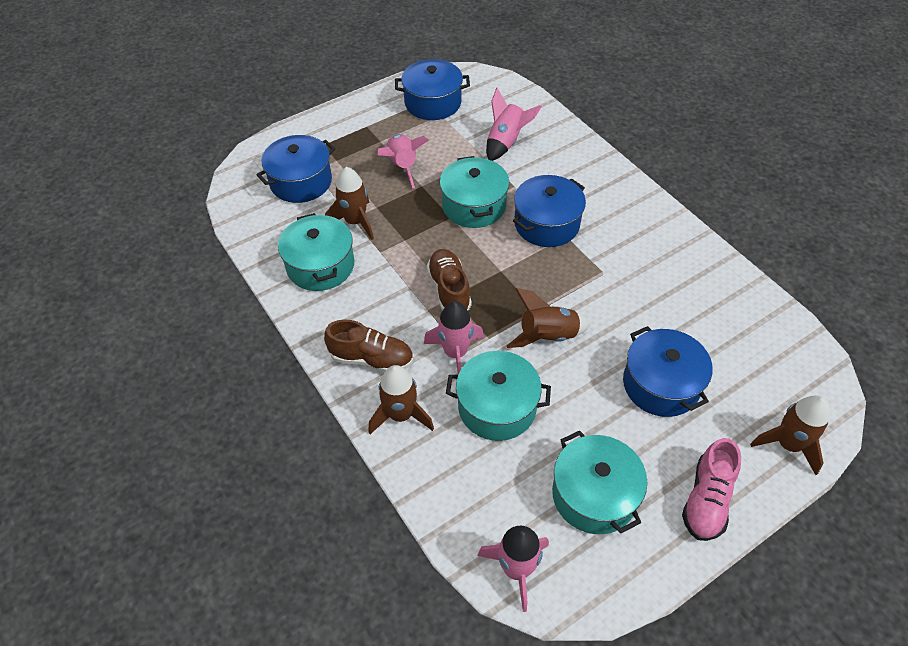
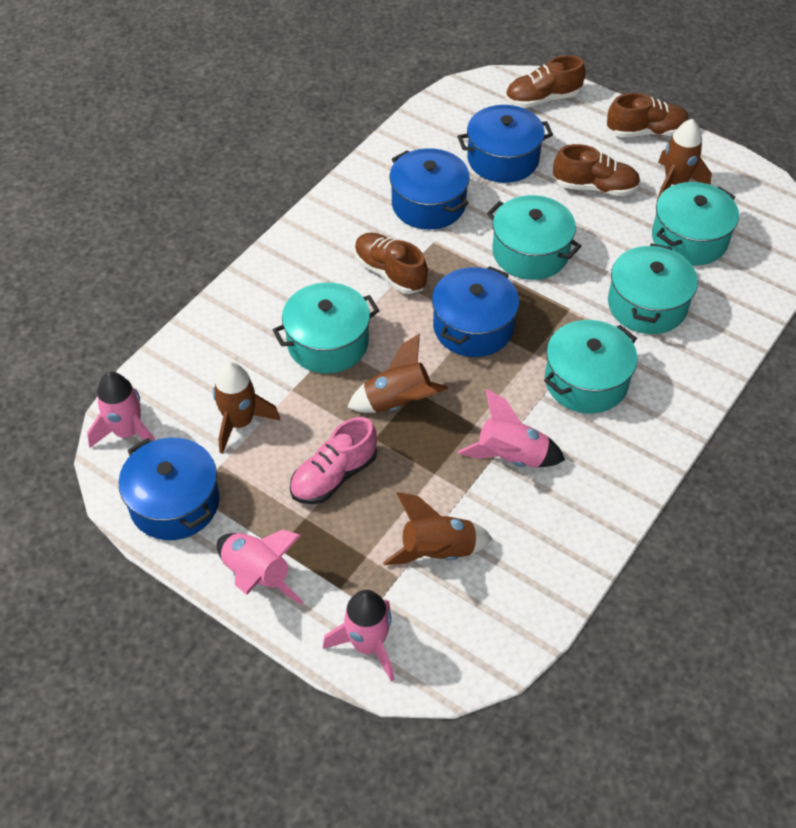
brown shoe: 2 -> 4
turquoise pot: 4 -> 5

